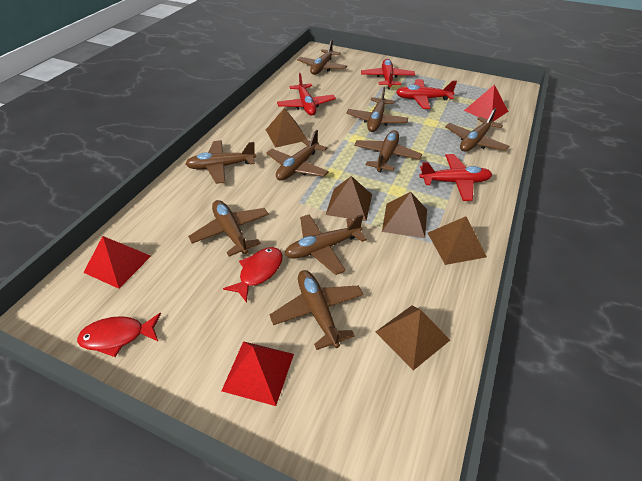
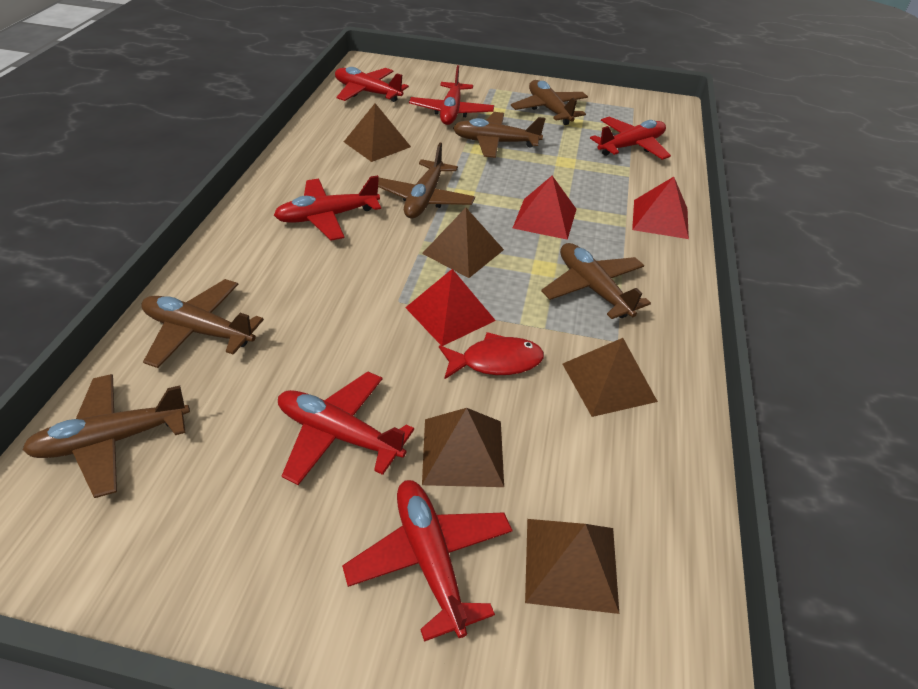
brown plane: 9 -> 6
red fish: 2 -> 1
red plane: 4 -> 6

